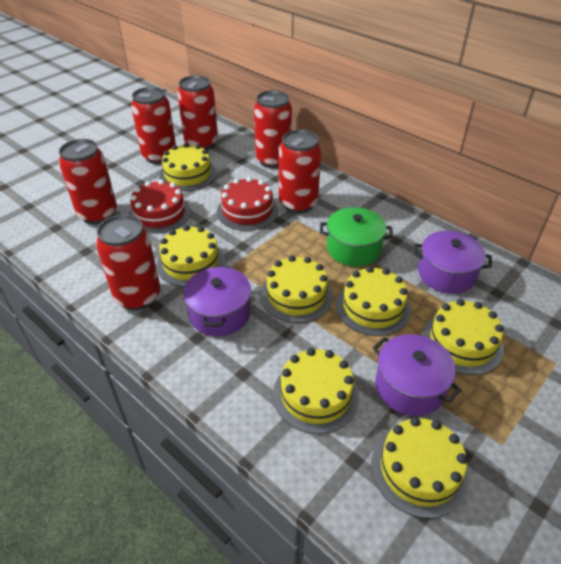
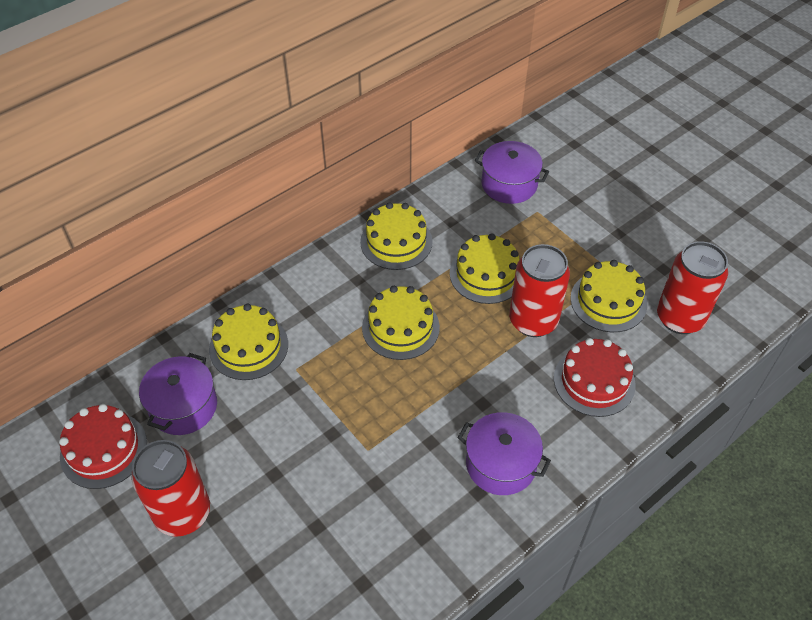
green pot: 1 -> 0
red can: 6 -> 3
yellow cake: 7 -> 5

